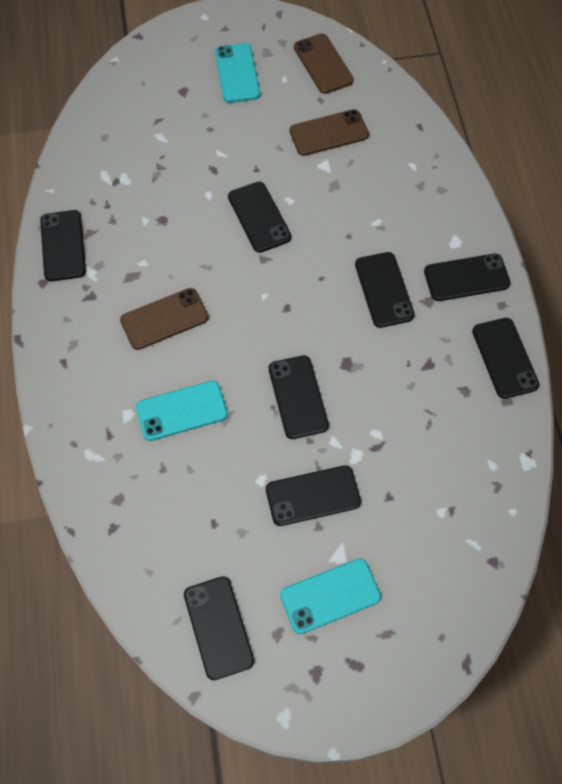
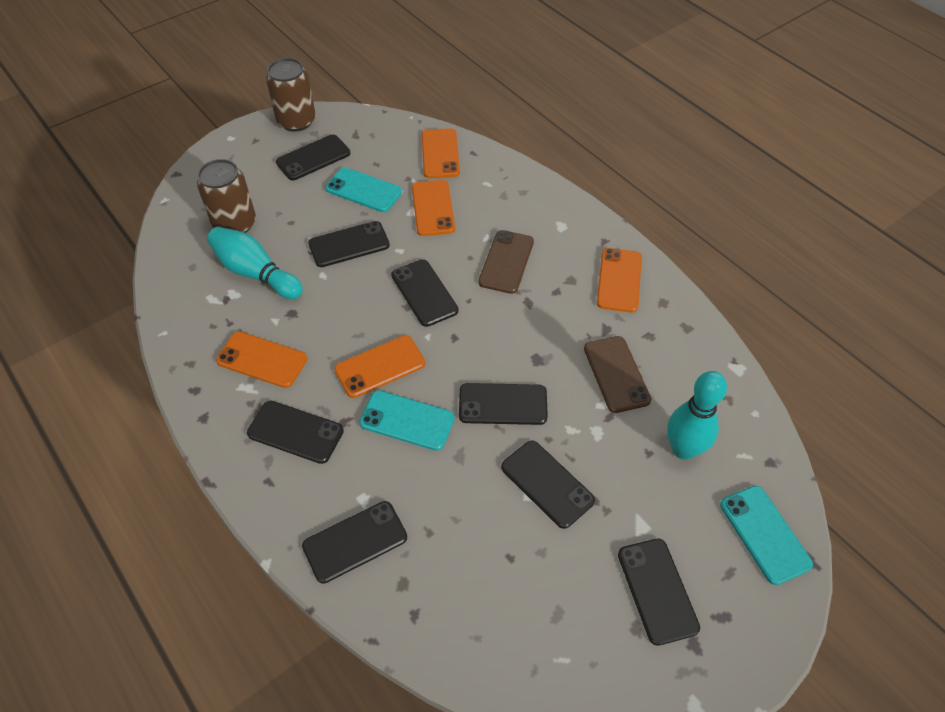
brown can: 0 -> 2
brown phone: 3 -> 2
orange phone: 0 -> 5
turquoise bowling pin: 0 -> 2

